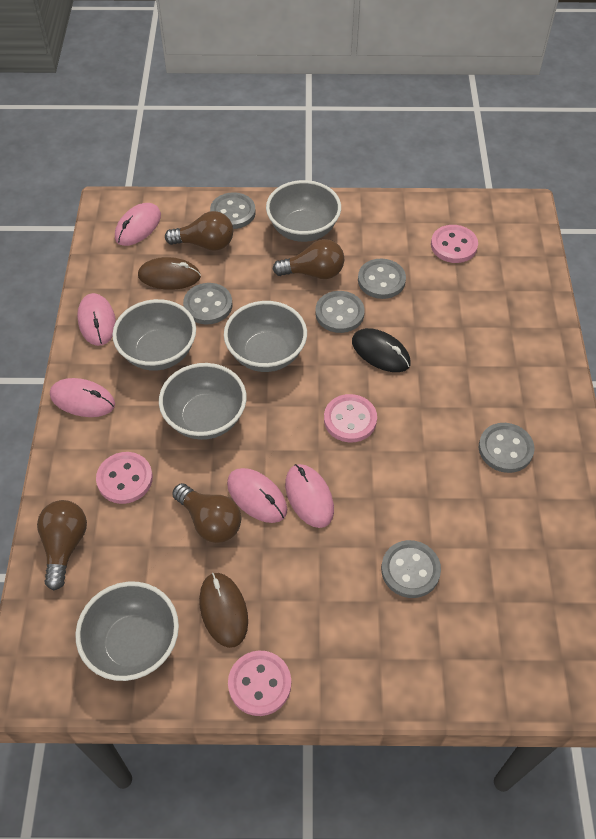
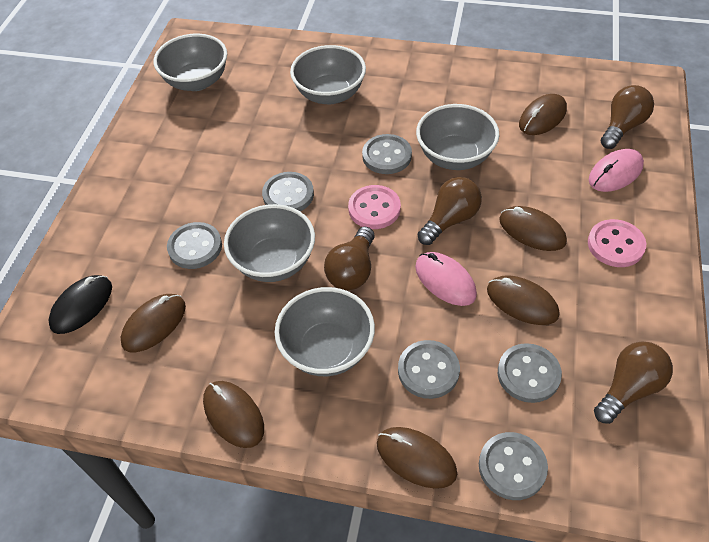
brown mouse: 2 -> 6
pink button: 4 -> 2
pink mouse: 5 -> 2

